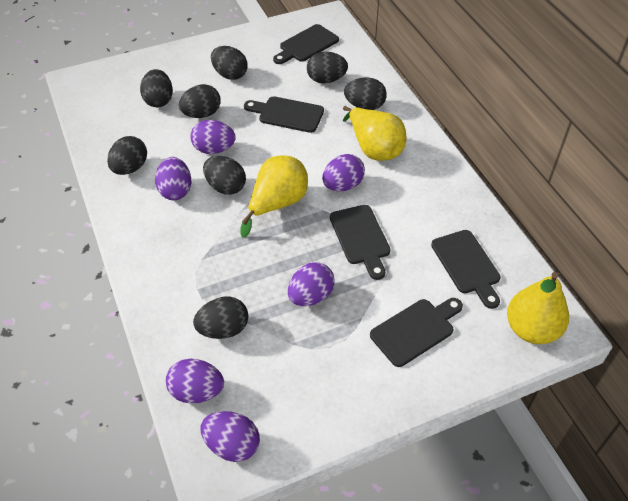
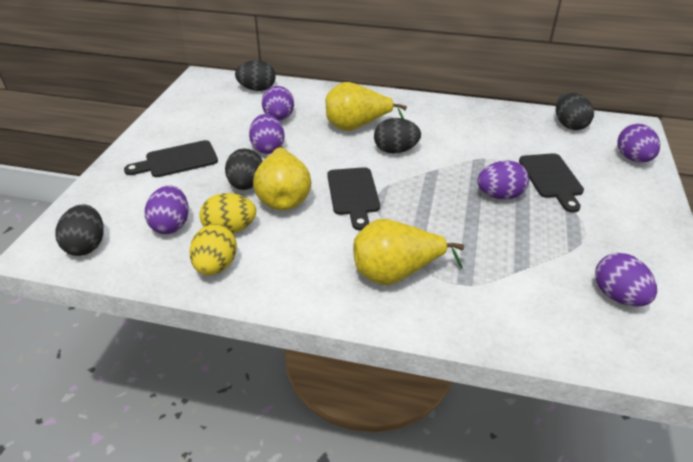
black cutting board: 5 -> 3
black egg: 8 -> 5
yellow egg: 0 -> 2

